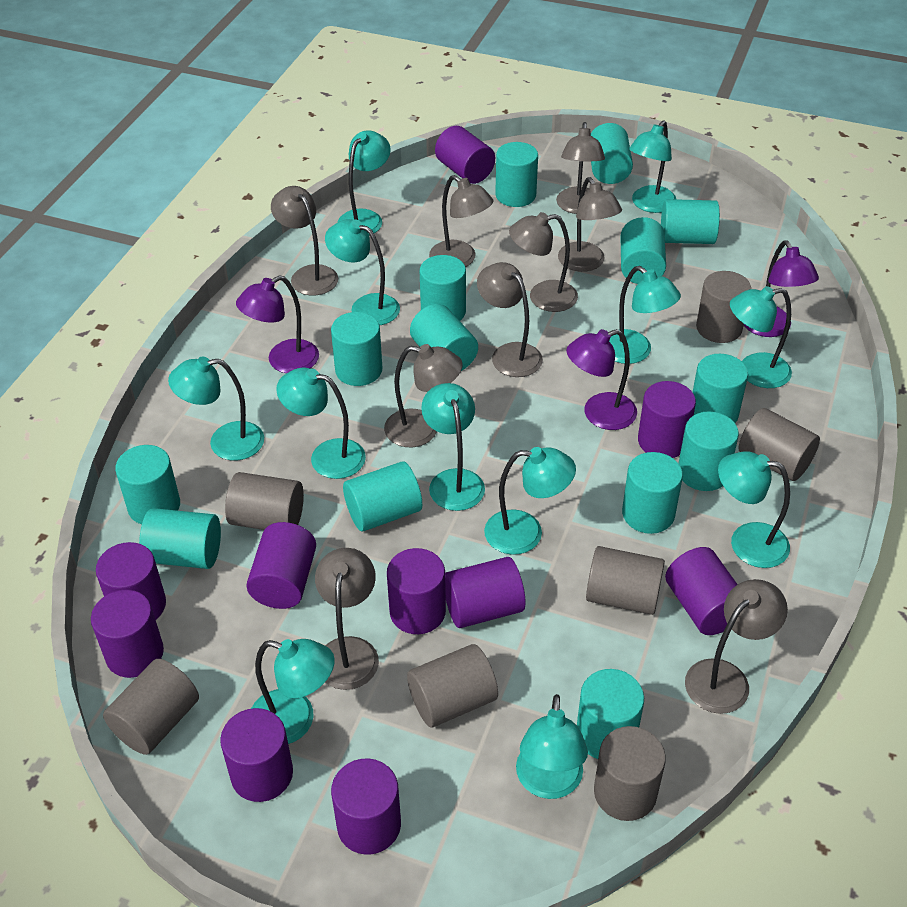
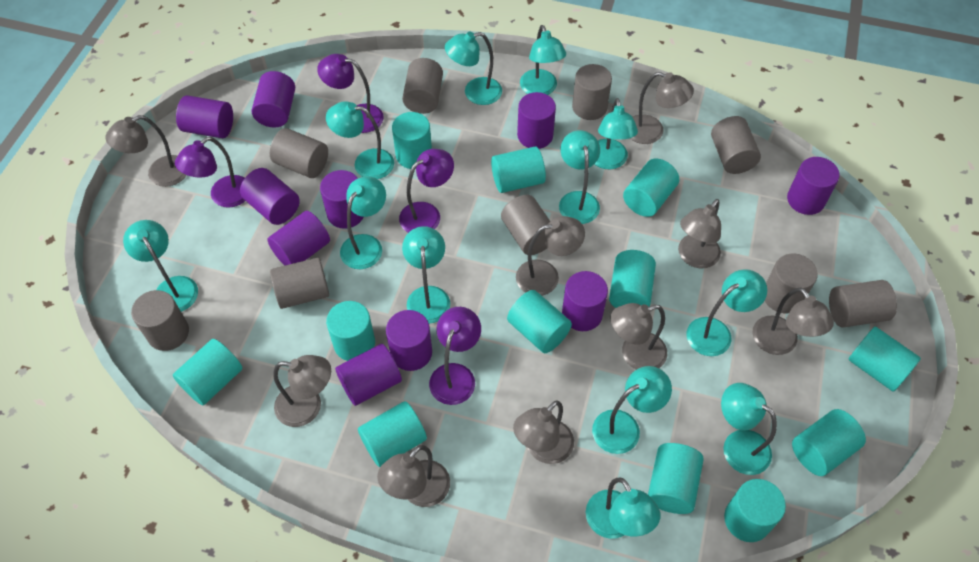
grey cylinder: 7 -> 9
purple lamp: 3 -> 4
turquoise cylinder: 14 -> 12

